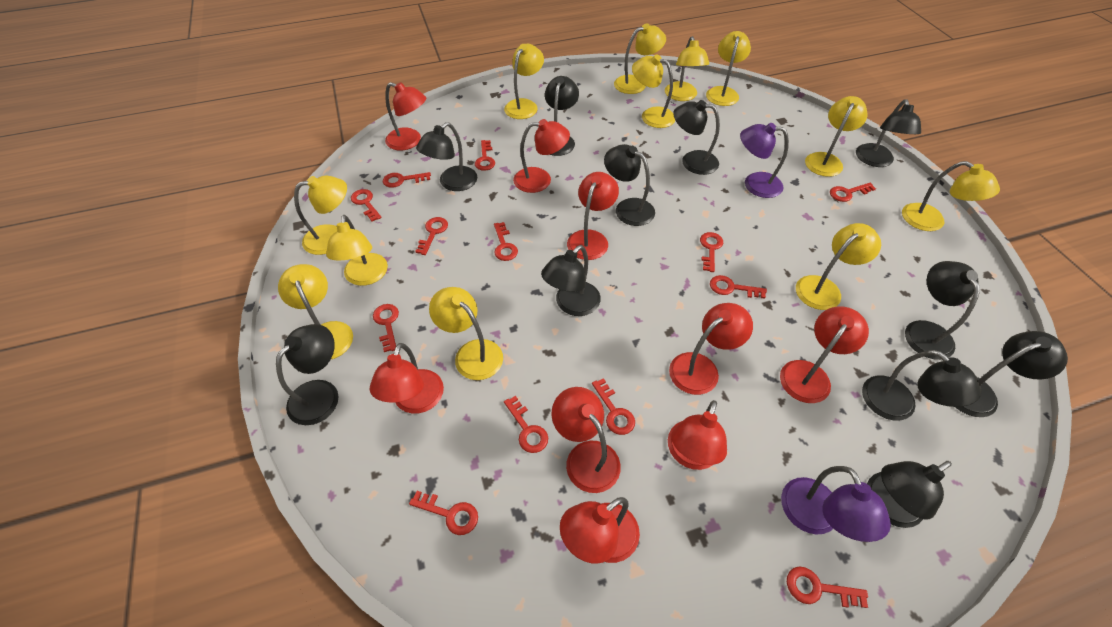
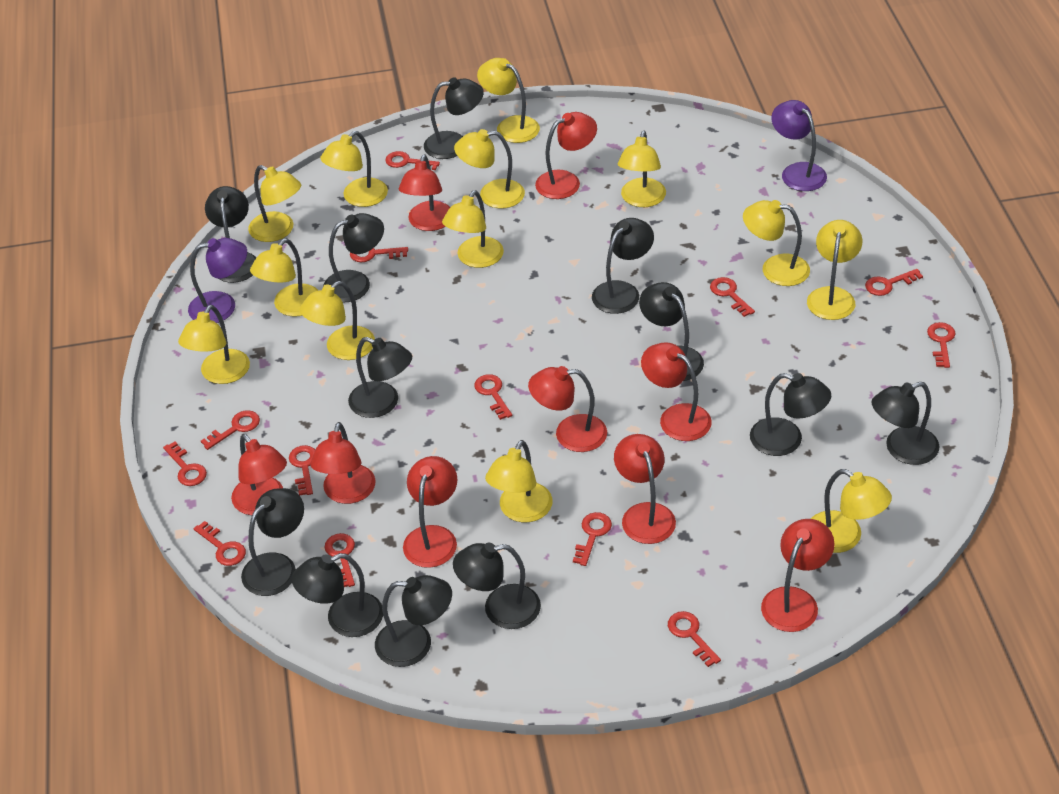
black lamp: 11 -> 12
yellow lamp: 12 -> 13

